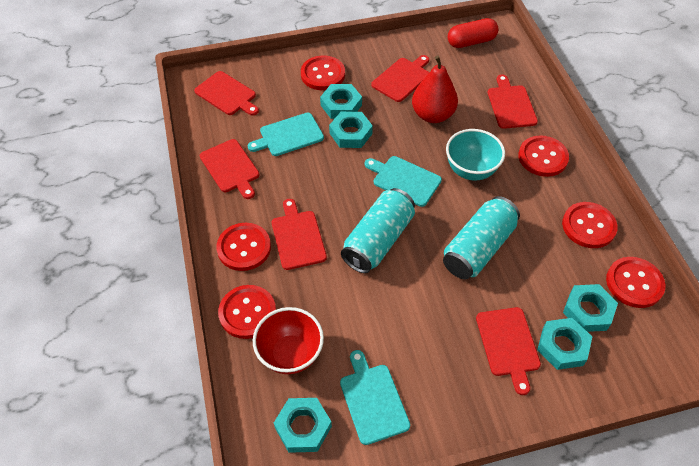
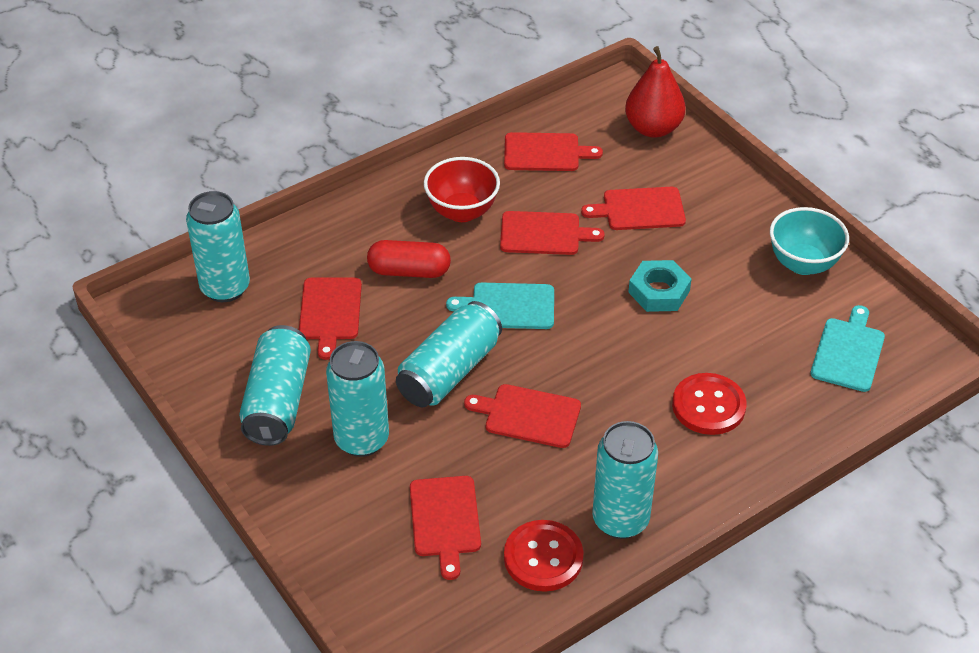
red button: 6 -> 2
turquoise can: 2 -> 5
turquoise cutting board: 3 -> 2
turquoise nut: 5 -> 1

